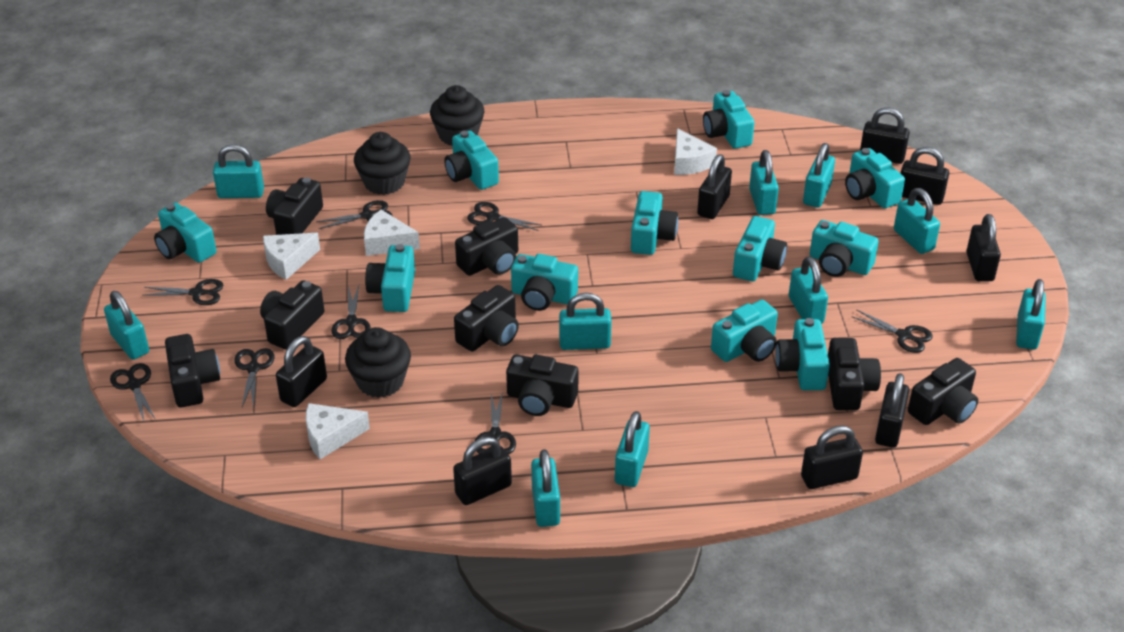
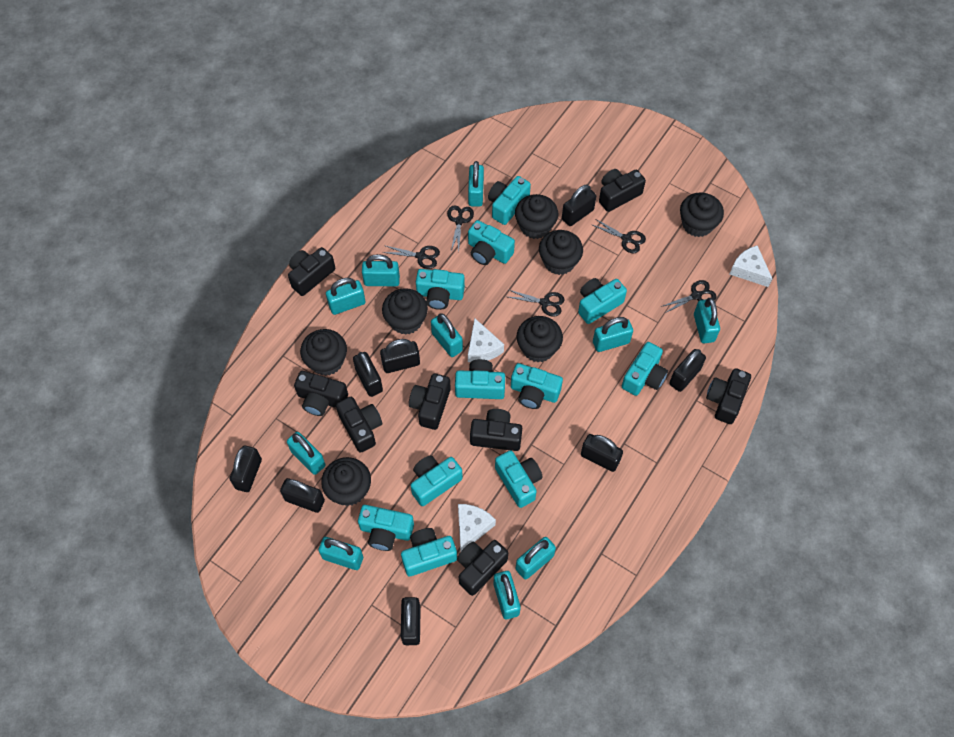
black cupcake: 3 -> 7
black scissors: 8 -> 5
white cheese: 4 -> 3

